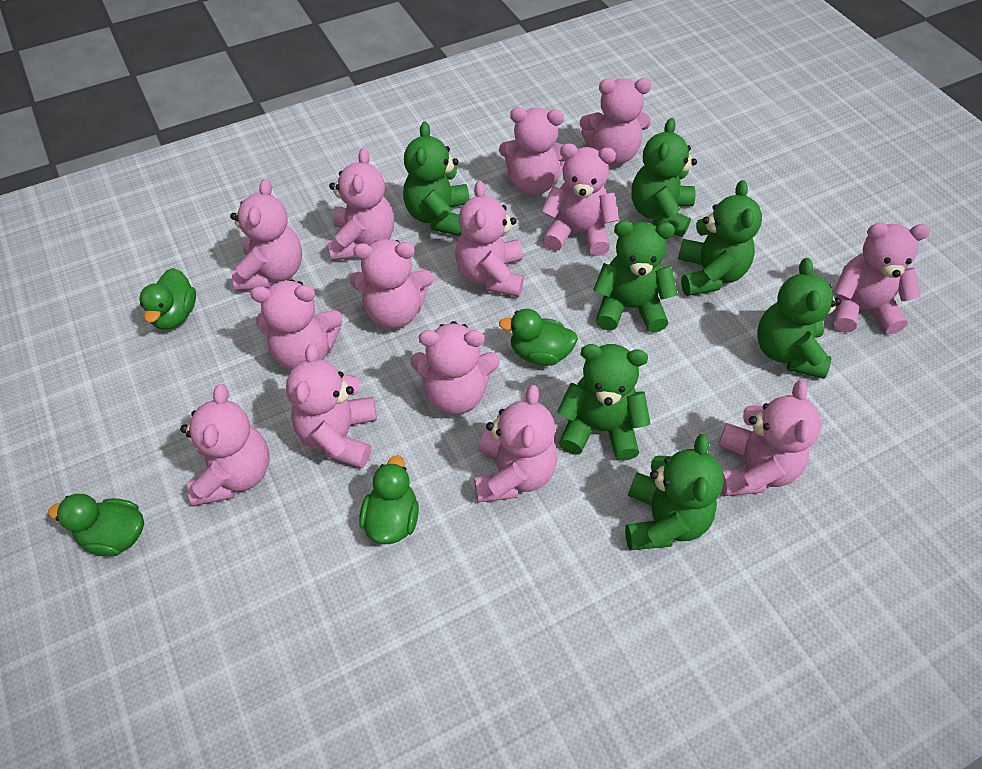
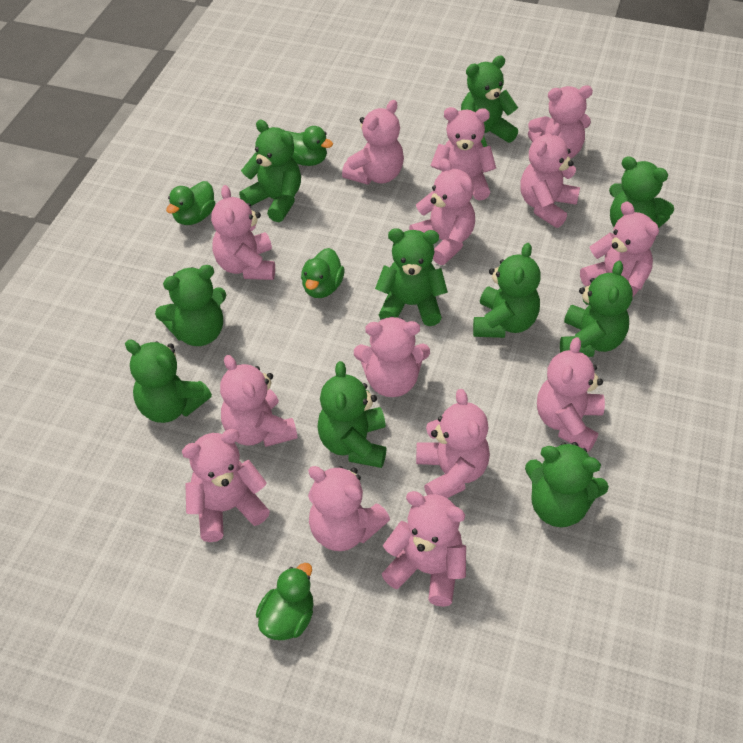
green teddy bear: 7 -> 10

